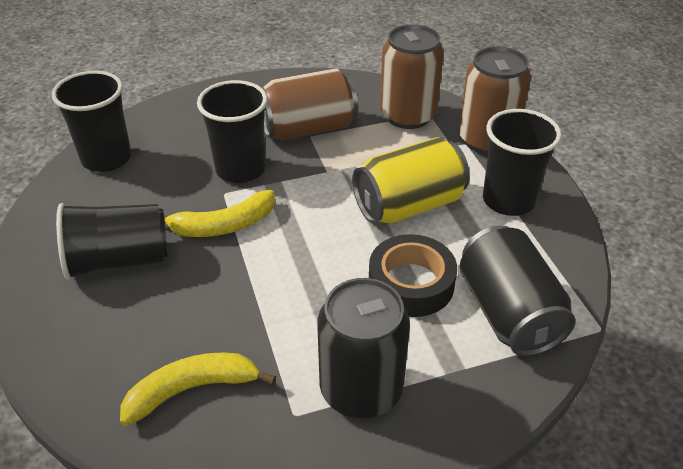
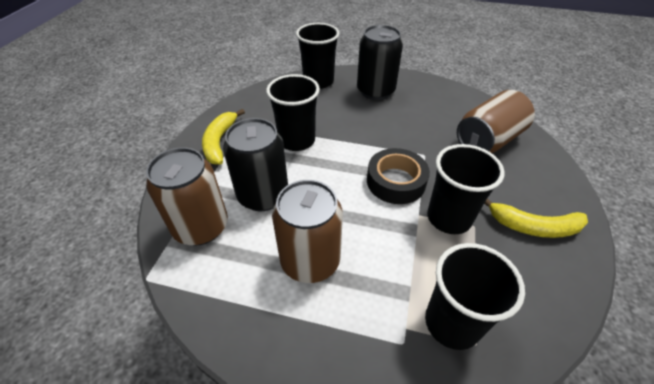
yellow can: 1 -> 0

